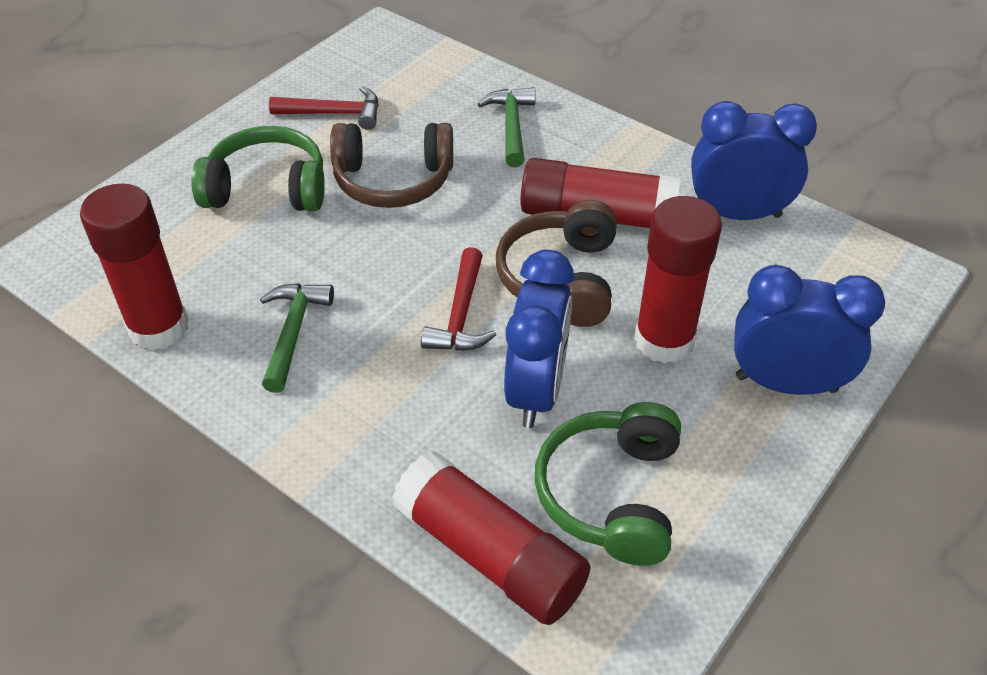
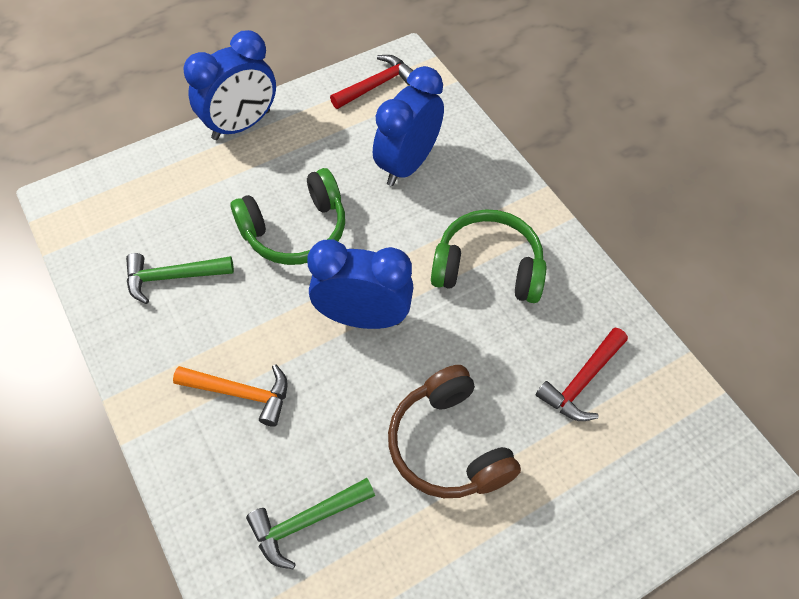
brown headphones: 2 -> 1
orange hammer: 0 -> 1
red glue stick: 4 -> 0

